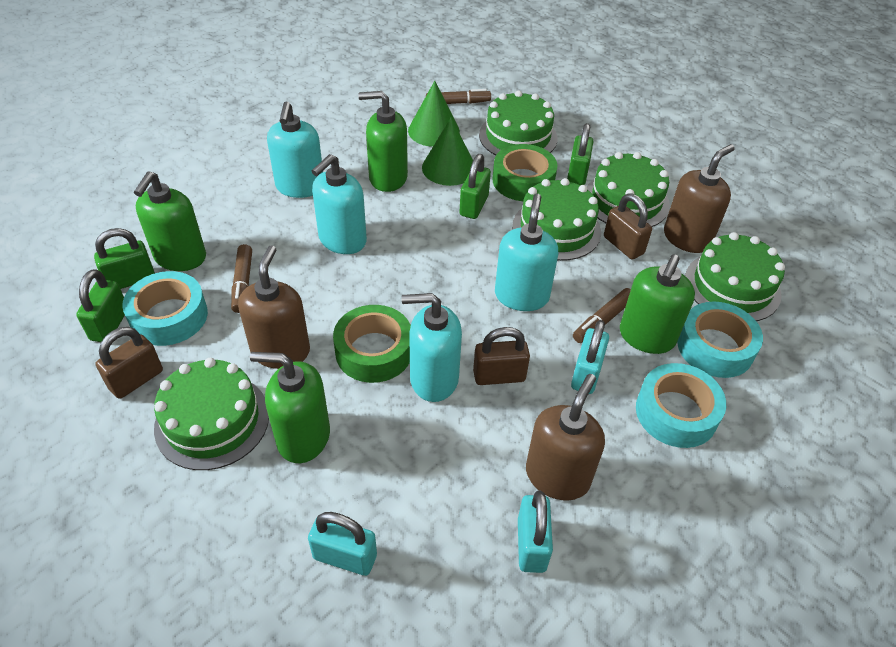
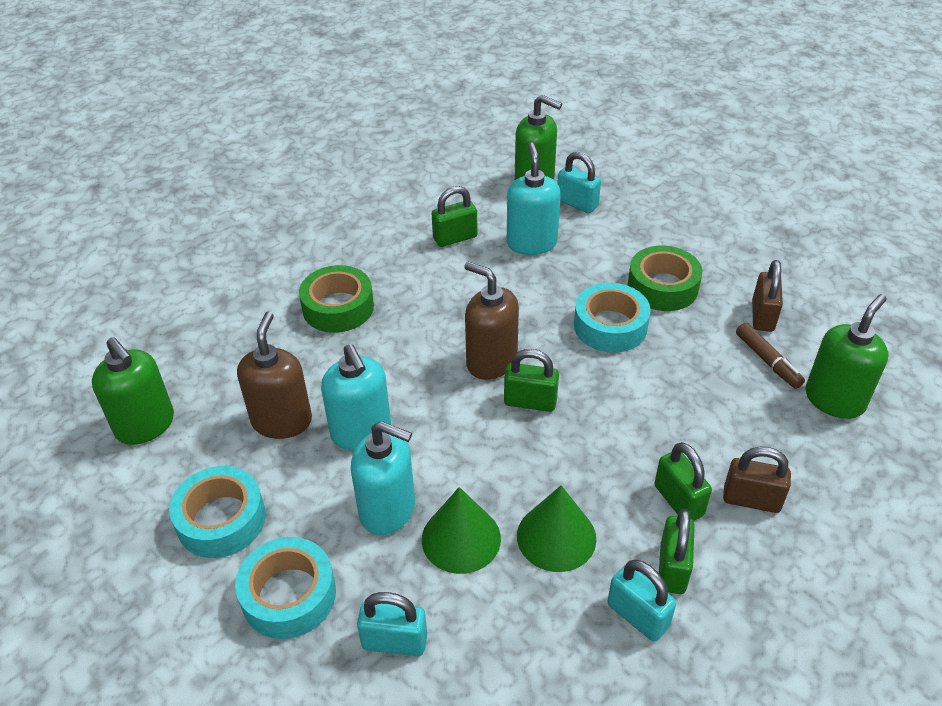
brown marker: 3 -> 1
brown padlock: 3 -> 2
brown soap dispenser: 3 -> 2
green cake: 5 -> 0
green soap dispenser: 4 -> 3
turquoise soap dispenser: 4 -> 3

